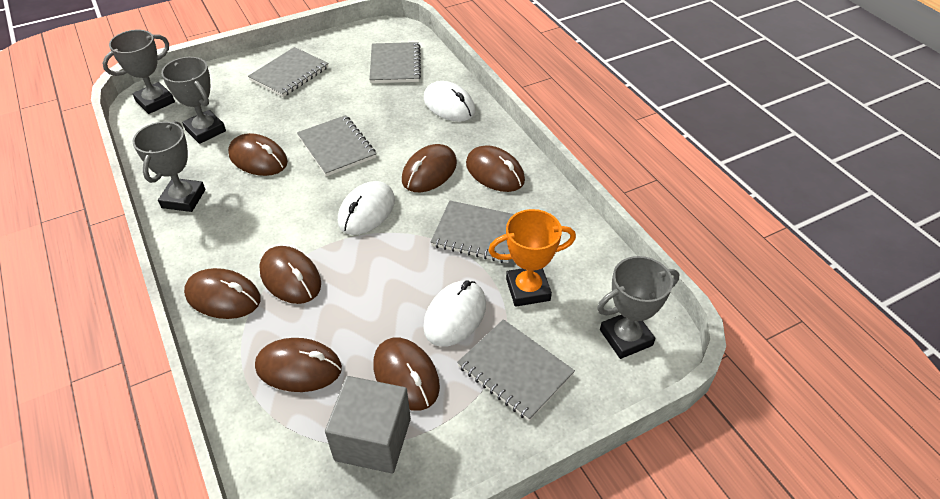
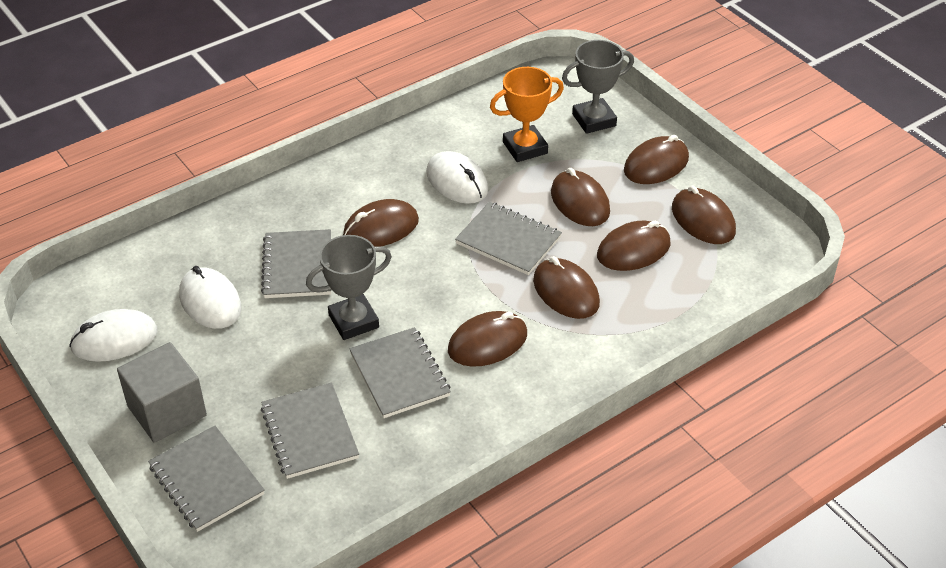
grey trophy: 4 -> 2

